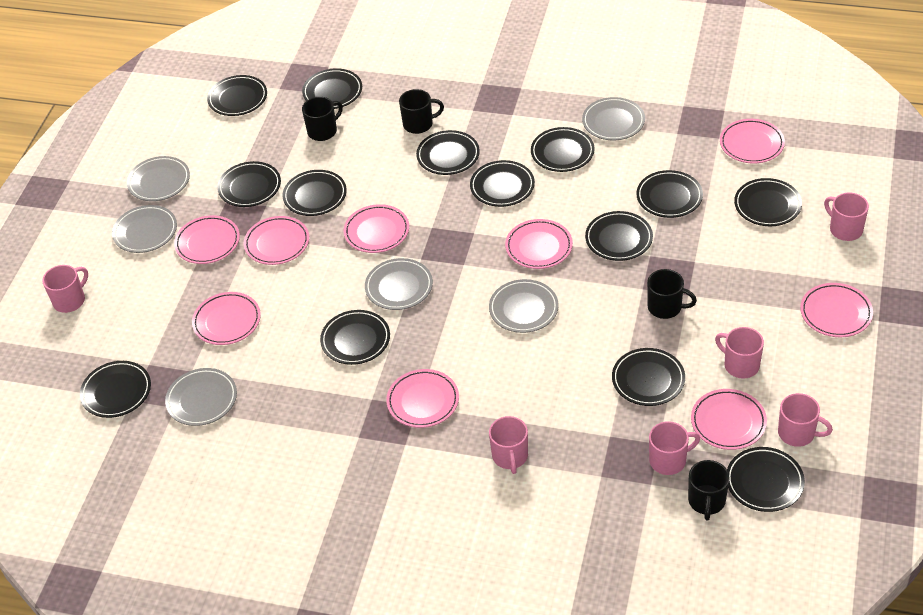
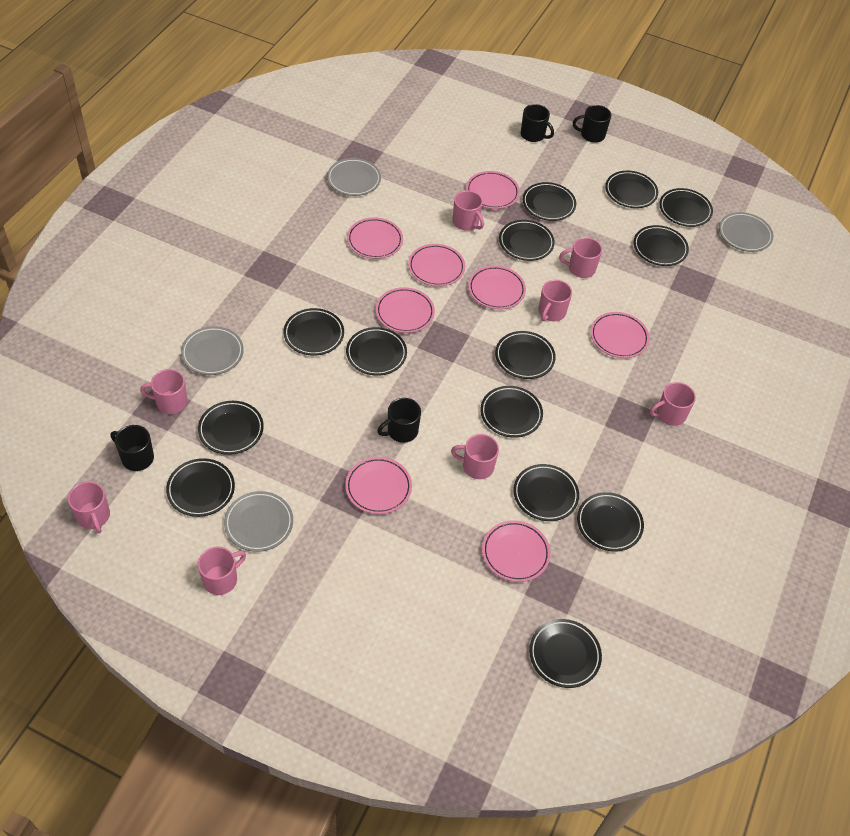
grey plate: 6 -> 4
pink mug: 6 -> 8
pink plate: 9 -> 8

